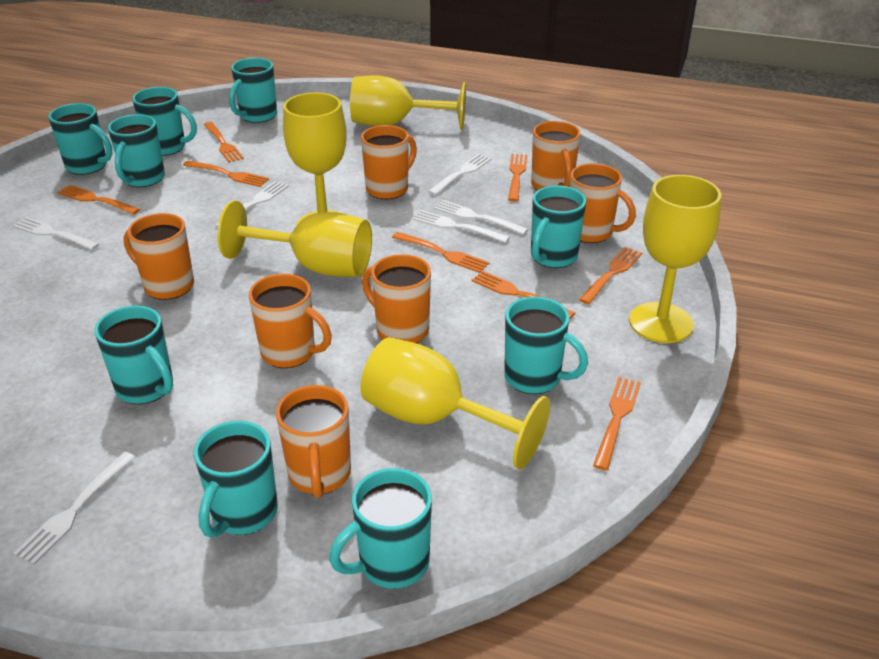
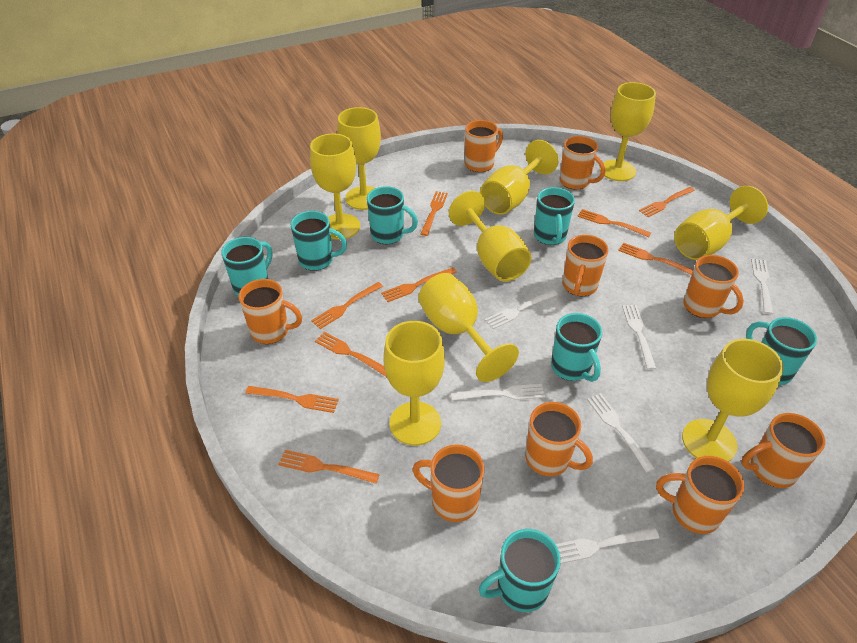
orange fork: 8 -> 9
orange mug: 7 -> 9
turquoise mug: 9 -> 7
yellow goblet: 5 -> 9

